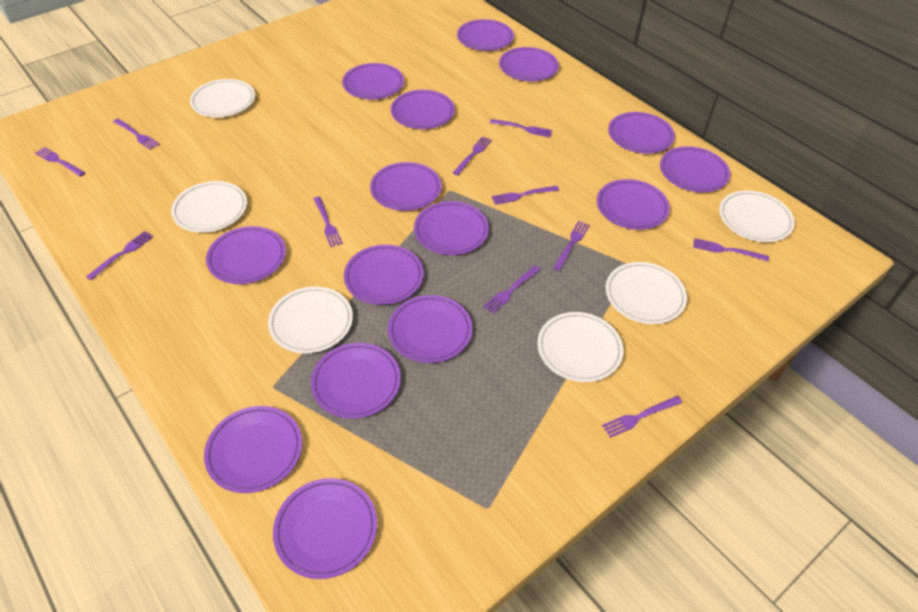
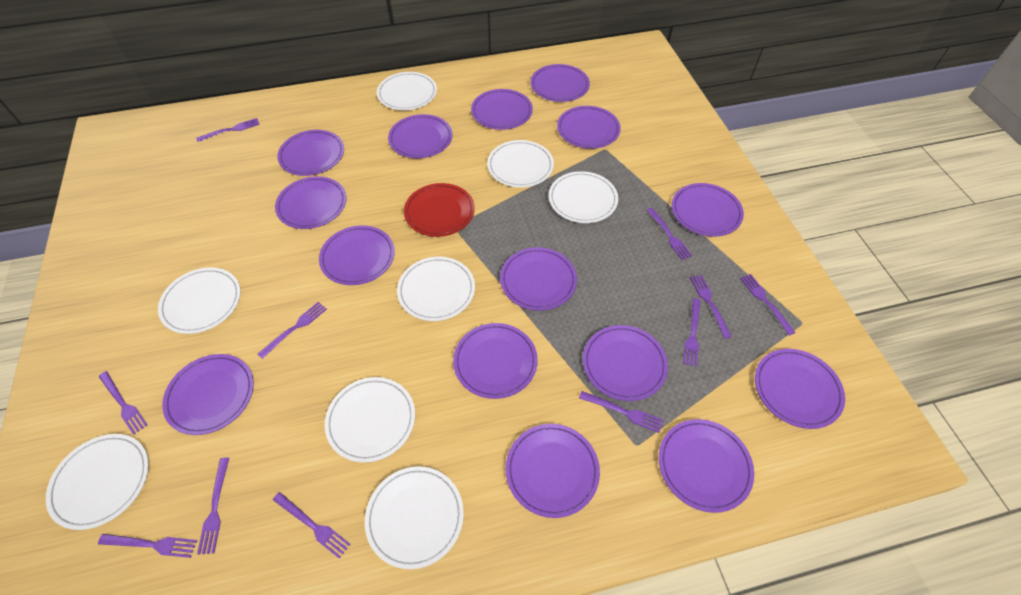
red plate: 0 -> 1
white plate: 6 -> 8

